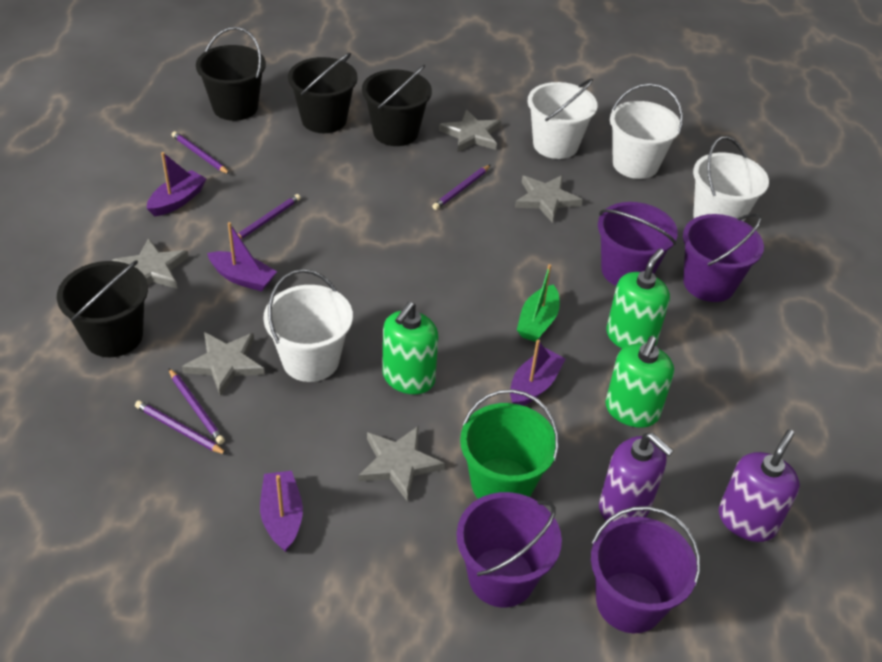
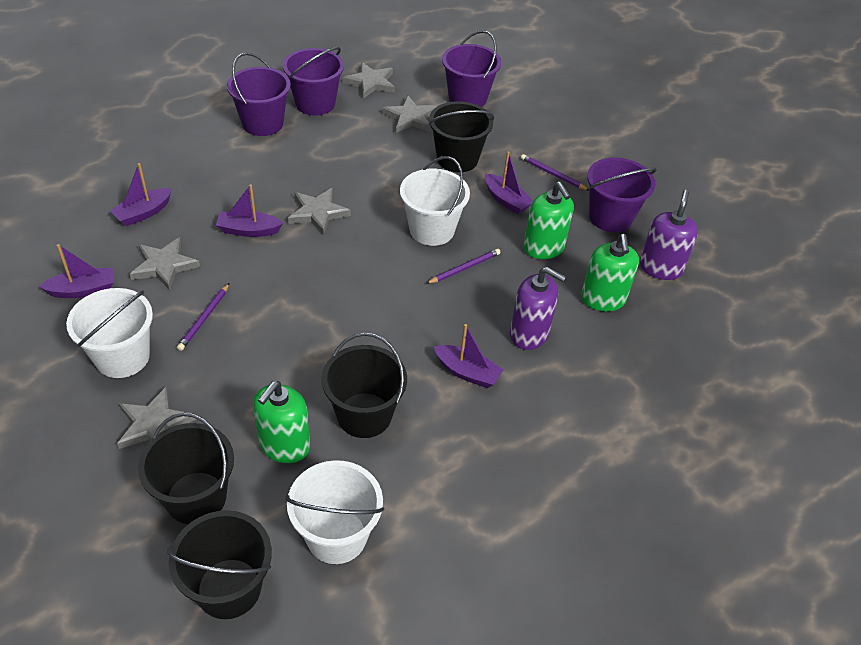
green boat: 1 -> 0
green bucket: 1 -> 0
purple boat: 4 -> 5
purple pencil: 5 -> 3
white bucket: 4 -> 3

